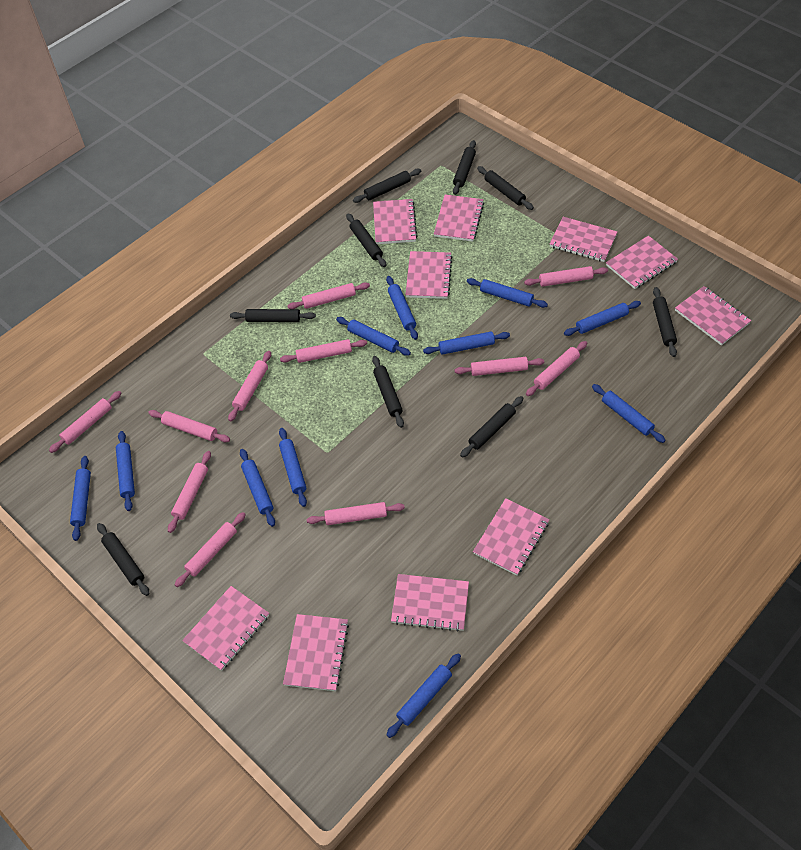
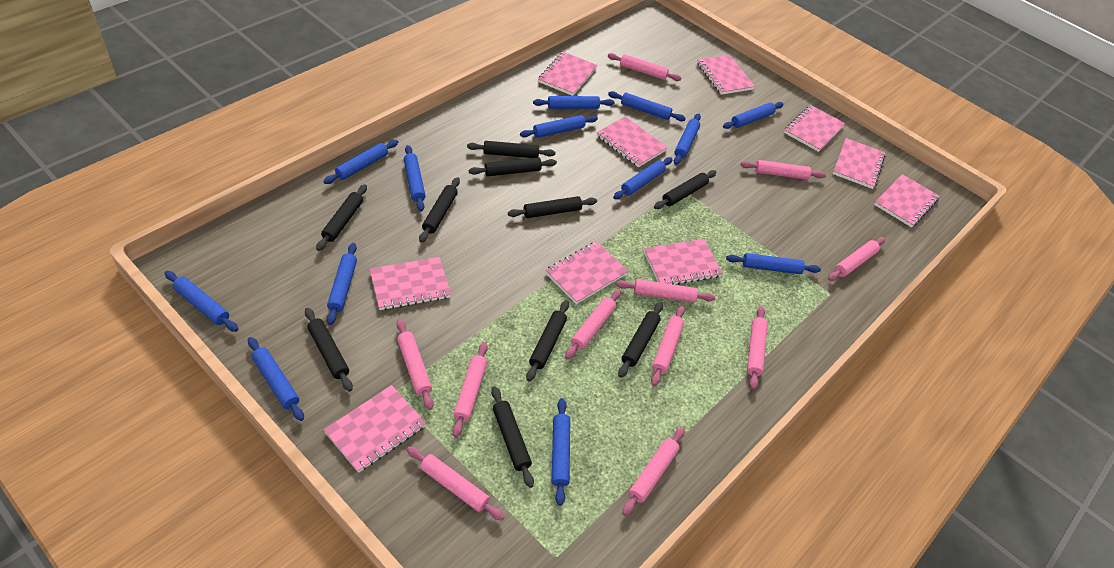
black rolling pin: 9 -> 10
blue rolling pin: 11 -> 13

